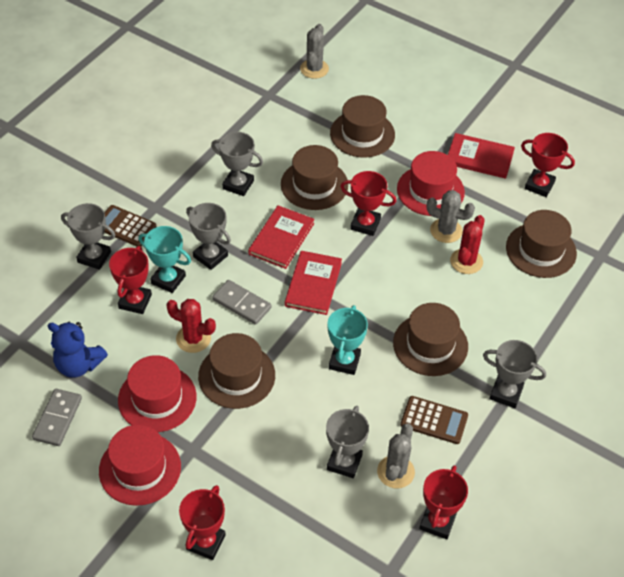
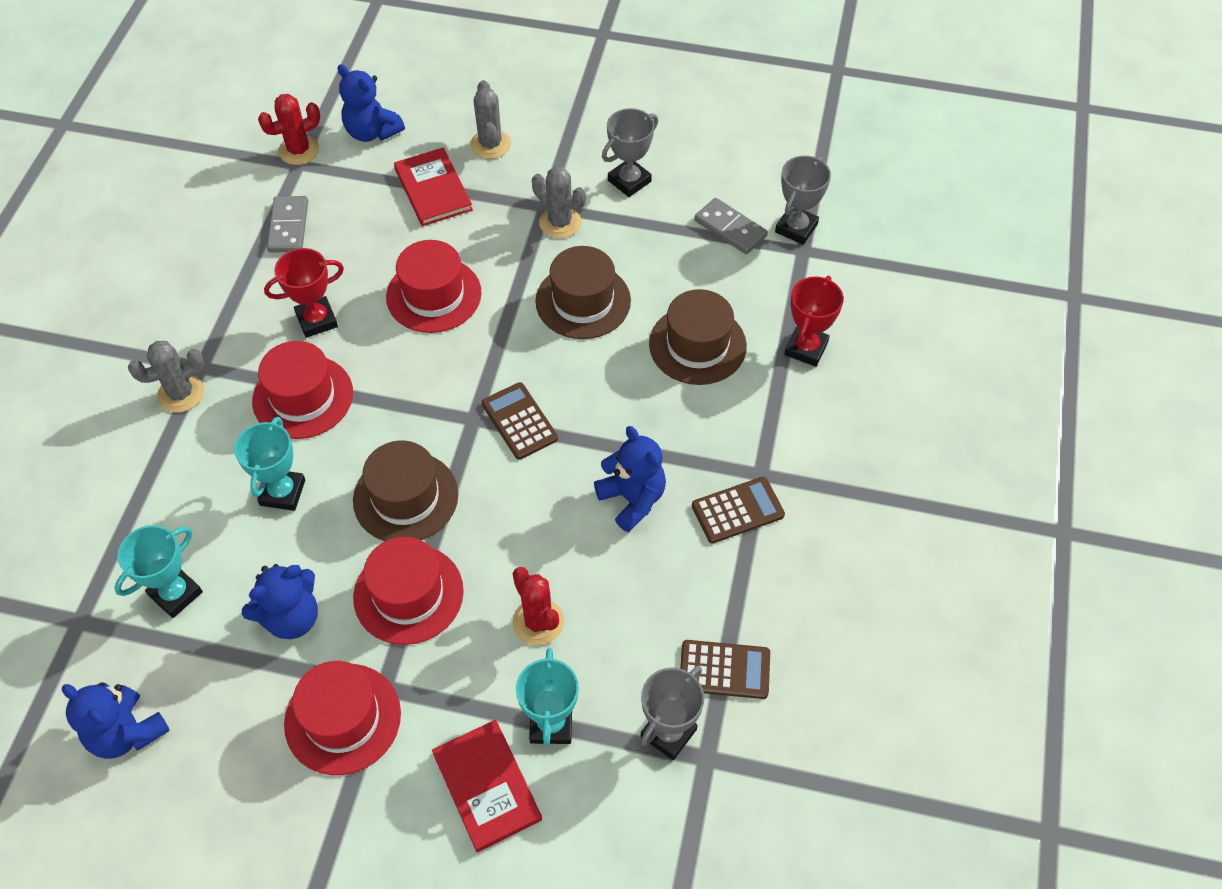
blue teddy bear: 1 -> 4
brown calculator: 2 -> 3
brown hat: 5 -> 3
grey trophy: 5 -> 3
red book: 3 -> 2
red hat: 3 -> 4
red trophy: 5 -> 2
turquoise trophy: 2 -> 3

